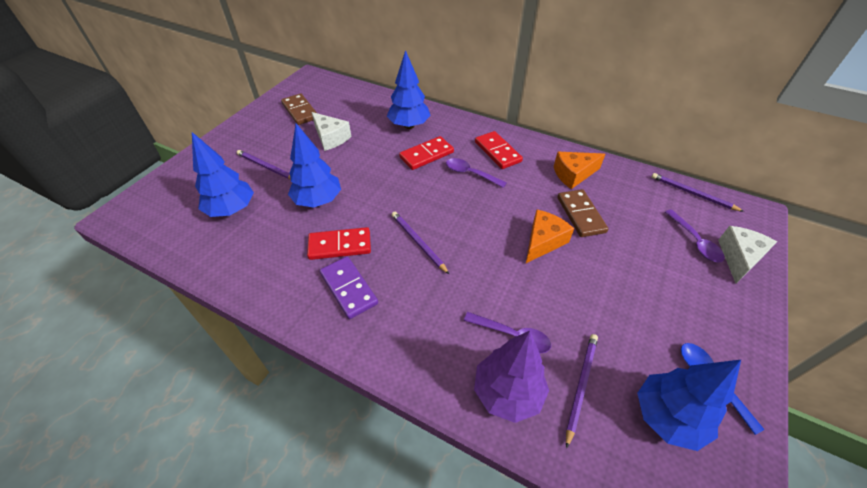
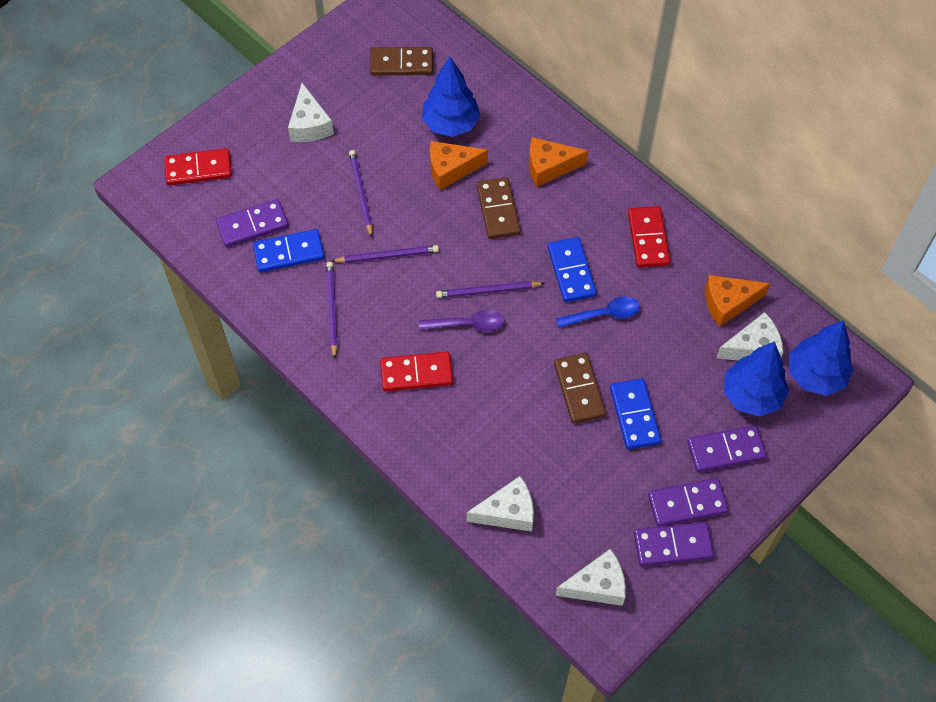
blue domino: 0 -> 3
blue tree: 4 -> 3
brown domino: 2 -> 3
orange cheese: 2 -> 3
purple domino: 1 -> 4
purple spoon: 3 -> 1
purple tree: 1 -> 0
white cheese: 2 -> 4

